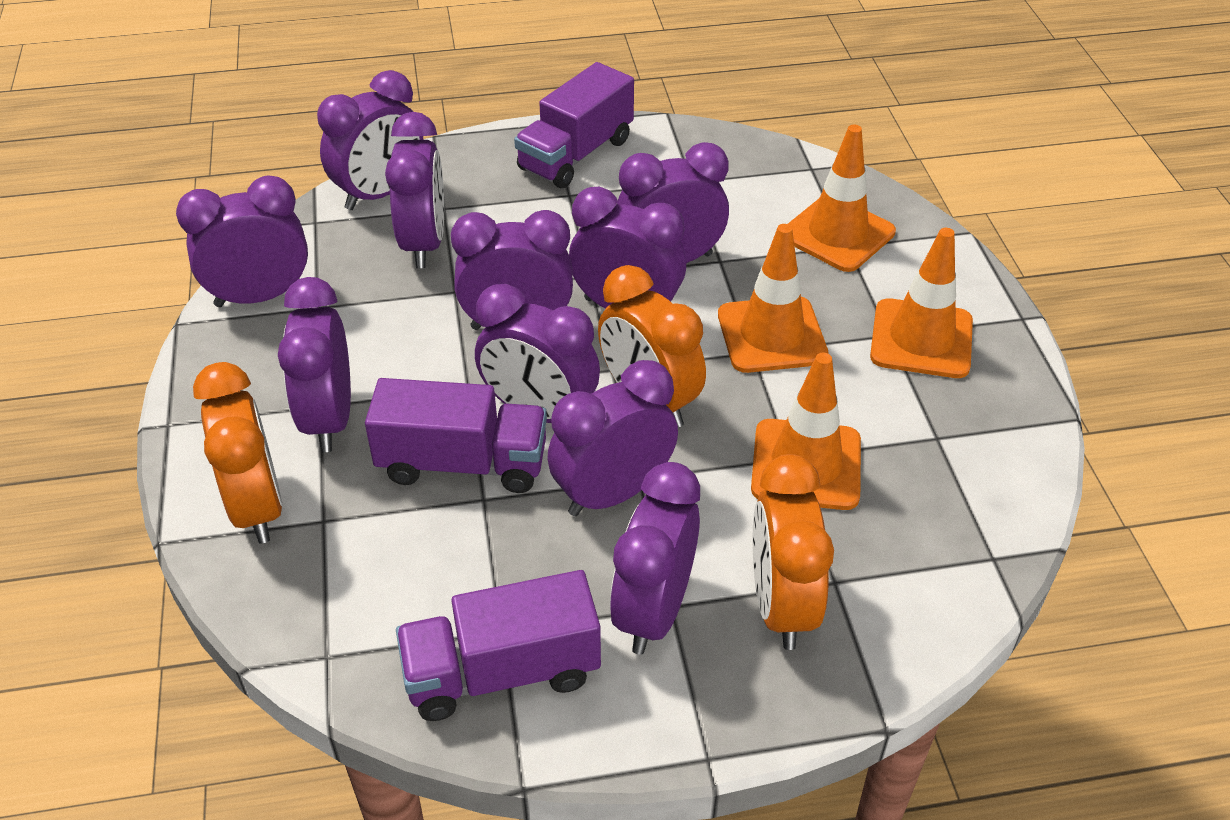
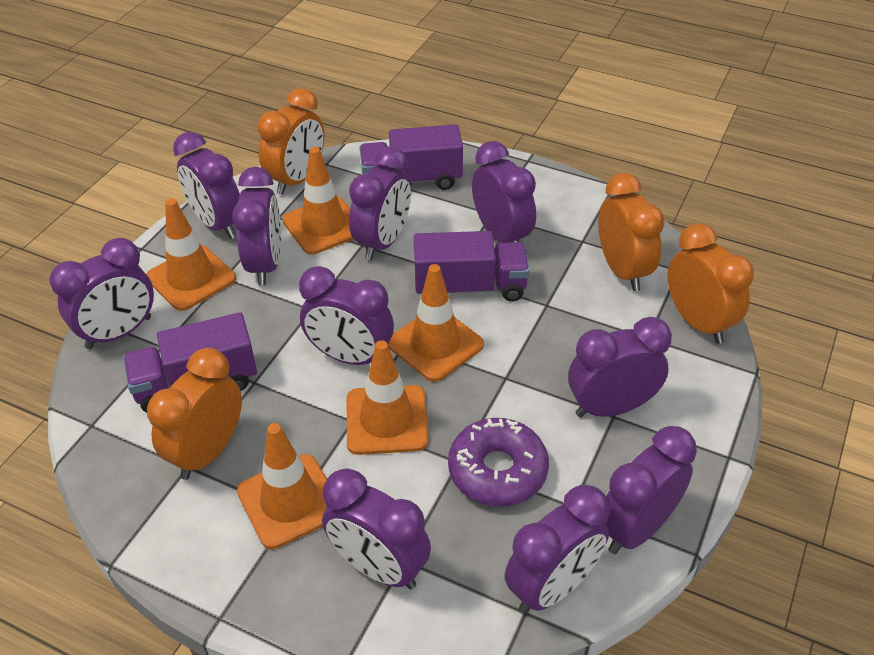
orange clock: 3 -> 4
orange traffic cone: 4 -> 5
purple donut: 0 -> 1

